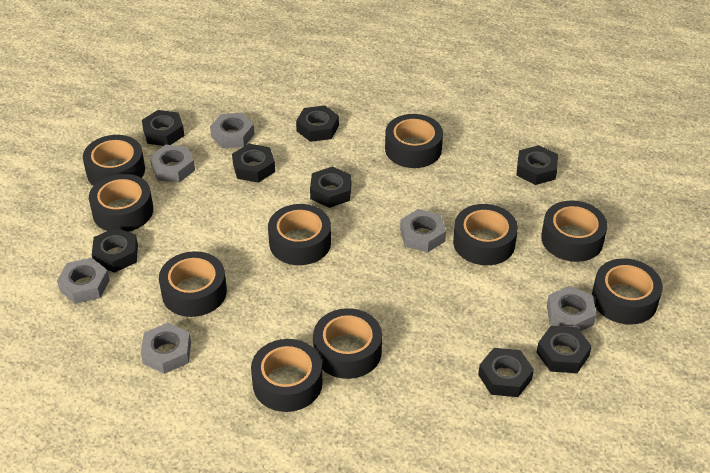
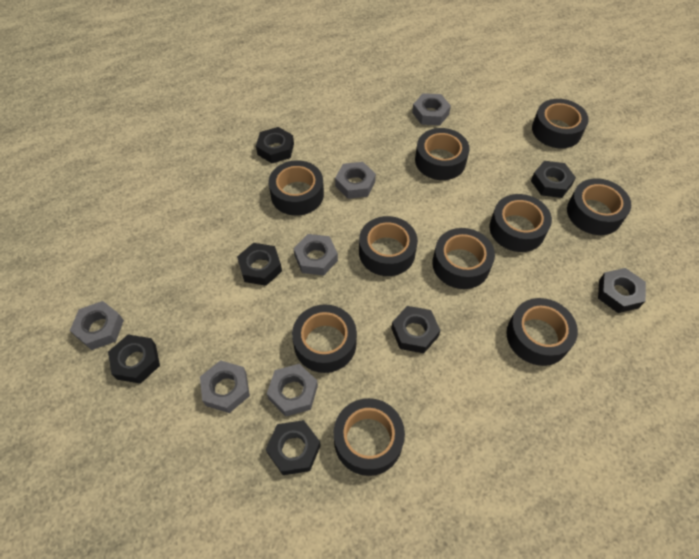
black nut: 8 -> 7

